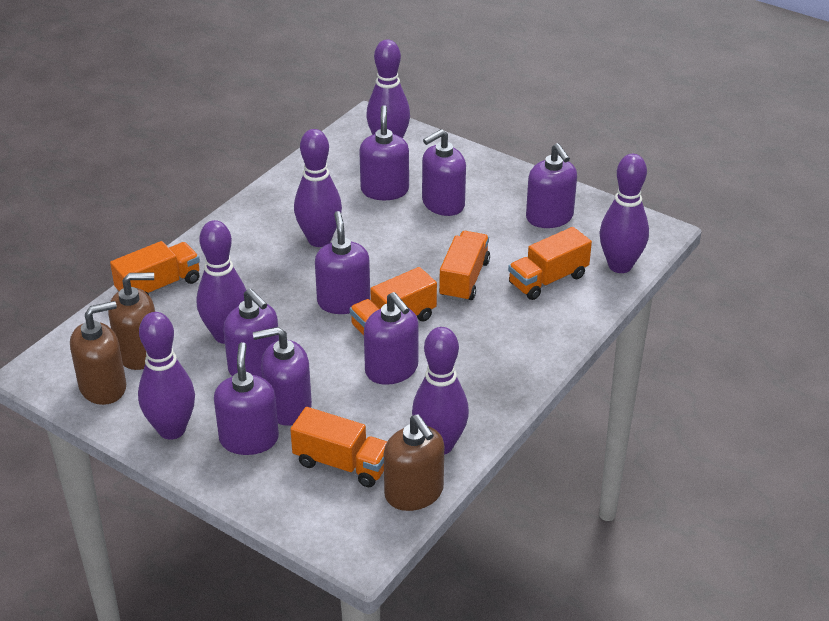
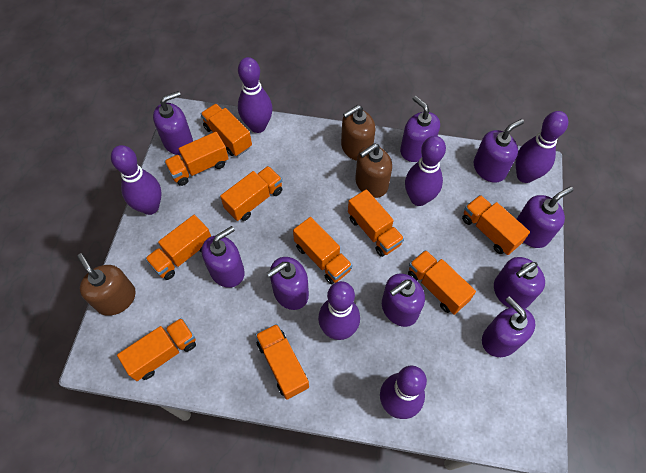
orange truck: 5 -> 10
purple soap dispenser: 8 -> 9

